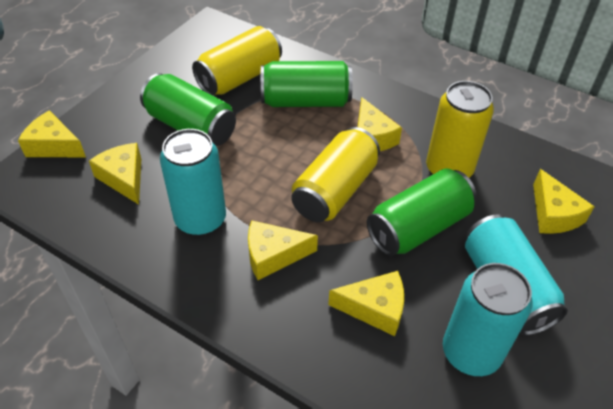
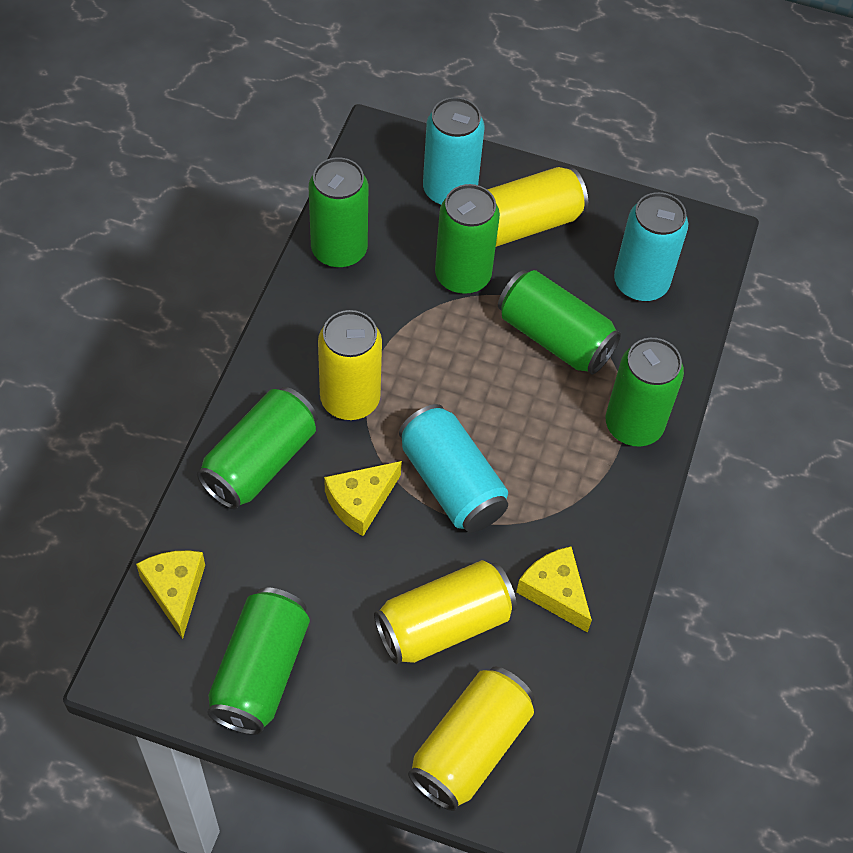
green can: 3 -> 6
yellow can: 3 -> 4
yellow cheese: 6 -> 3

